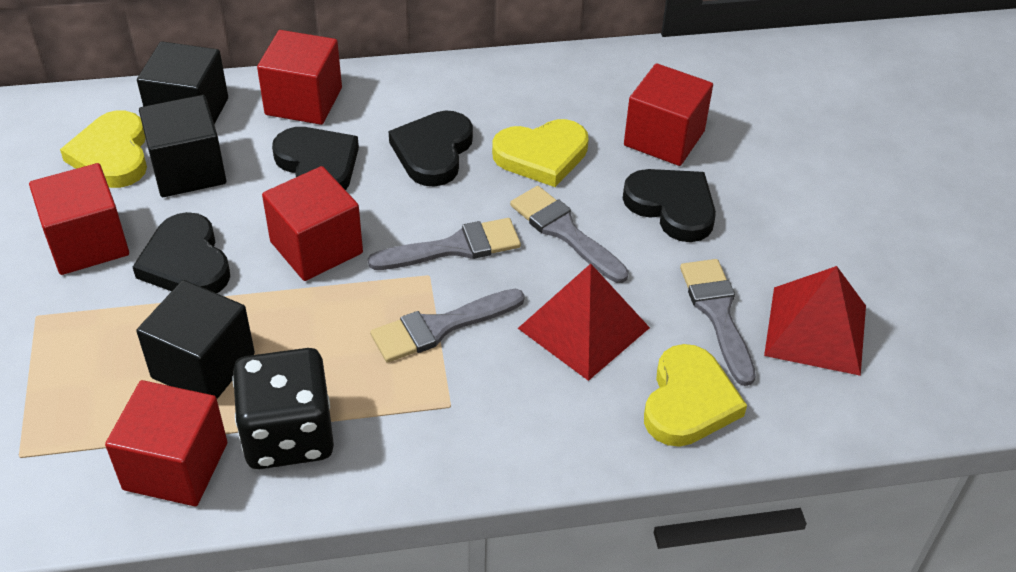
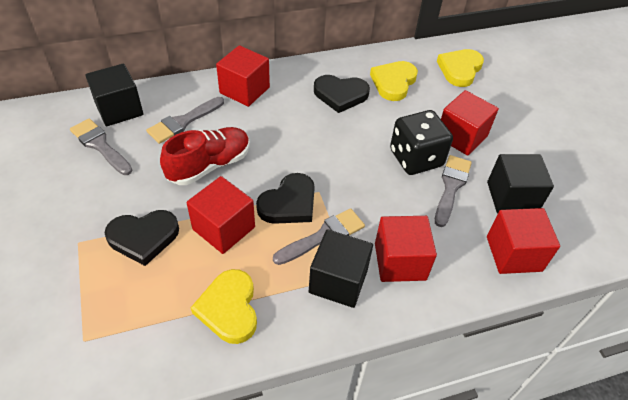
black heart: 4 -> 3
red pyramid: 2 -> 0
red shoe: 0 -> 1

